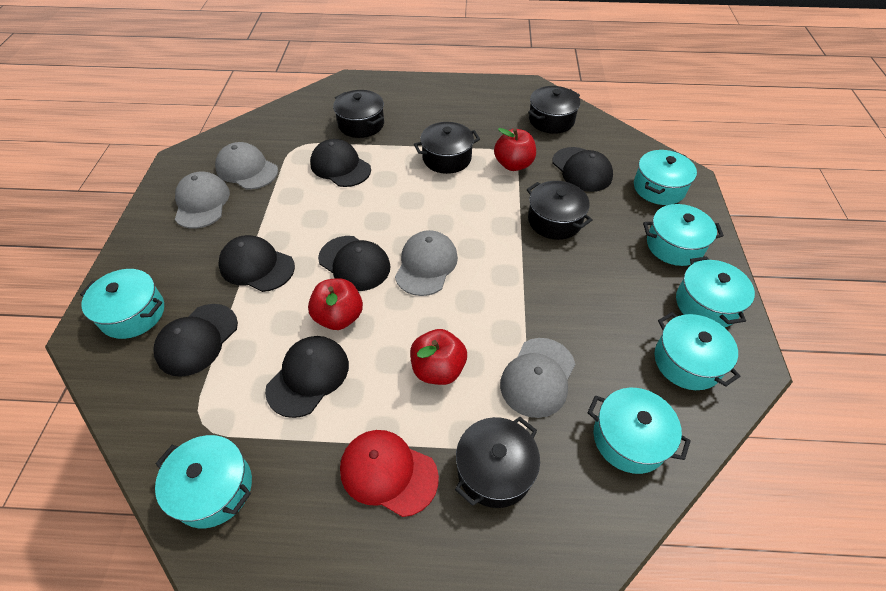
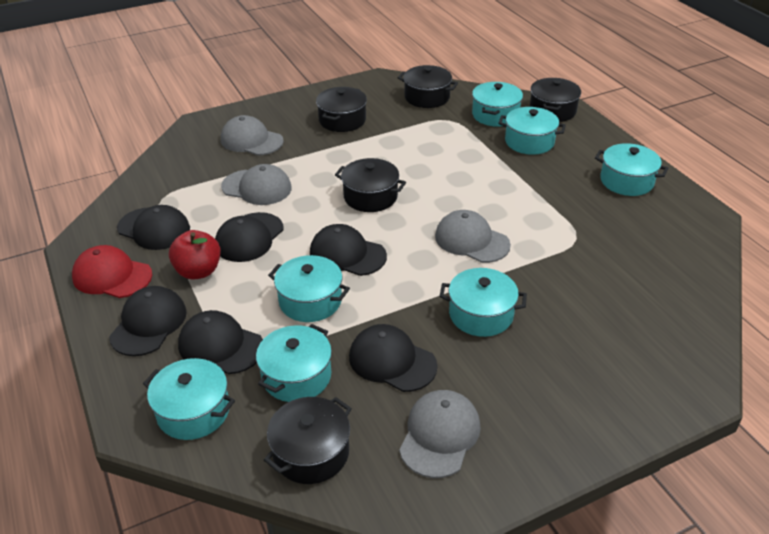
red apple: 3 -> 1

